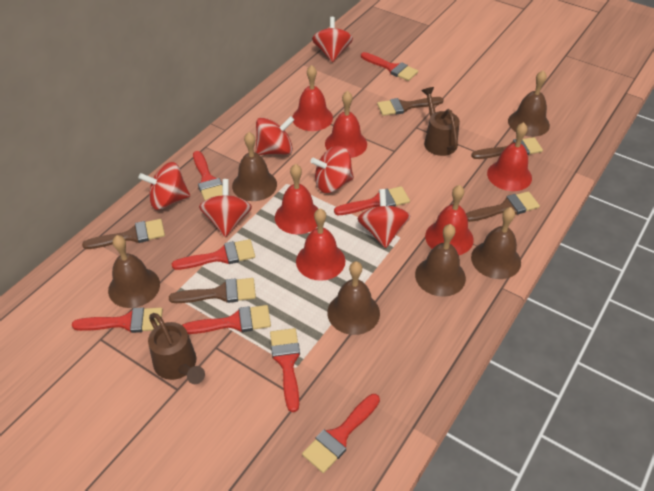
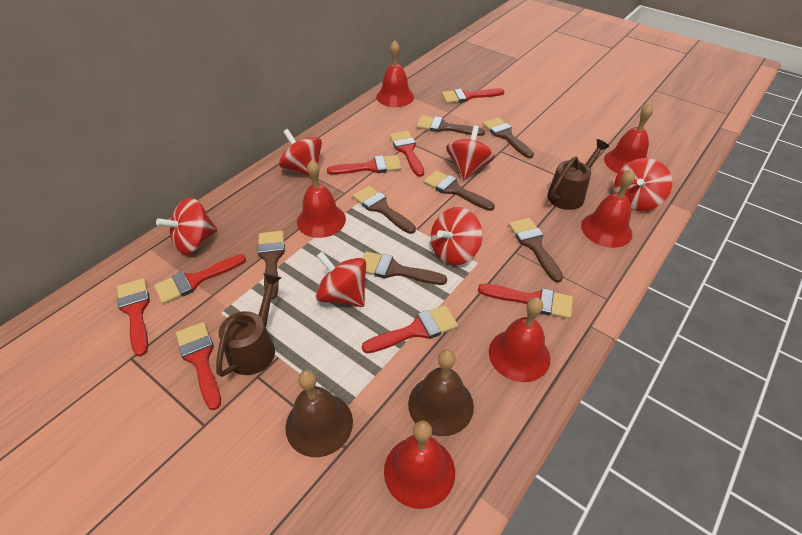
brown bell: 6 -> 2
brown brush: 5 -> 7

